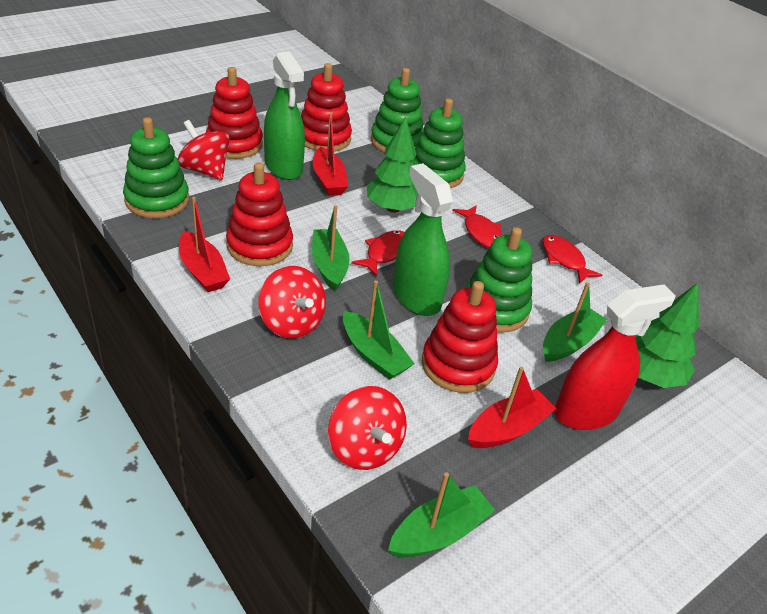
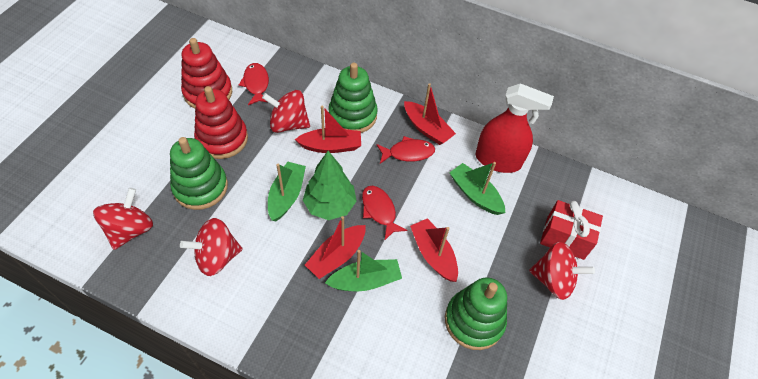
green boat: 4 -> 3
green spray bottle: 2 -> 0
green stacking toy: 4 -> 3
green tree: 2 -> 1
red boat: 3 -> 4
red gift: 0 -> 1
red spinning top: 3 -> 4
red stacking toy: 4 -> 2

